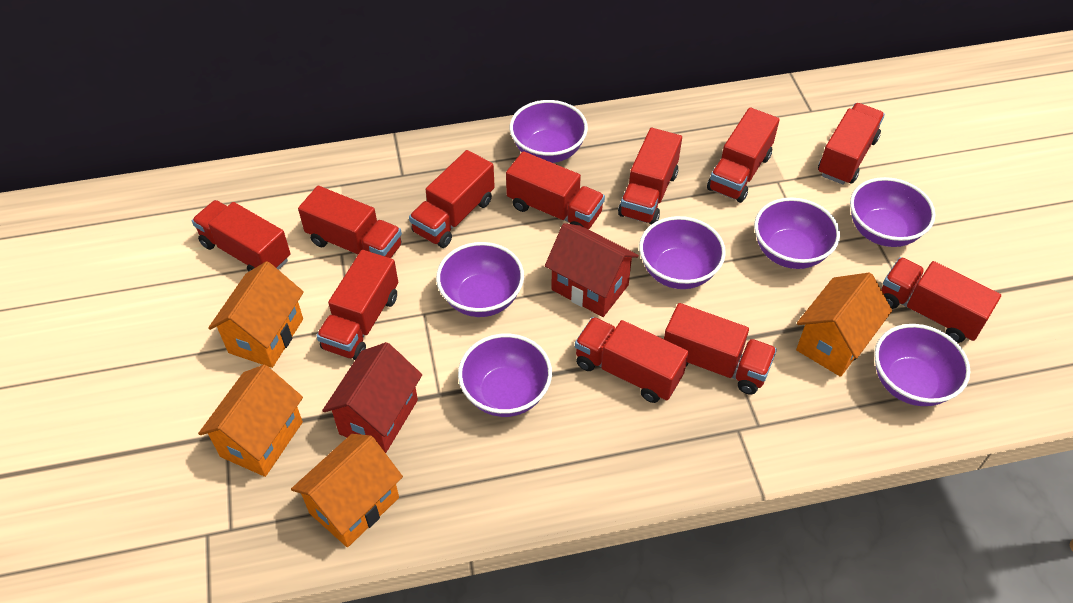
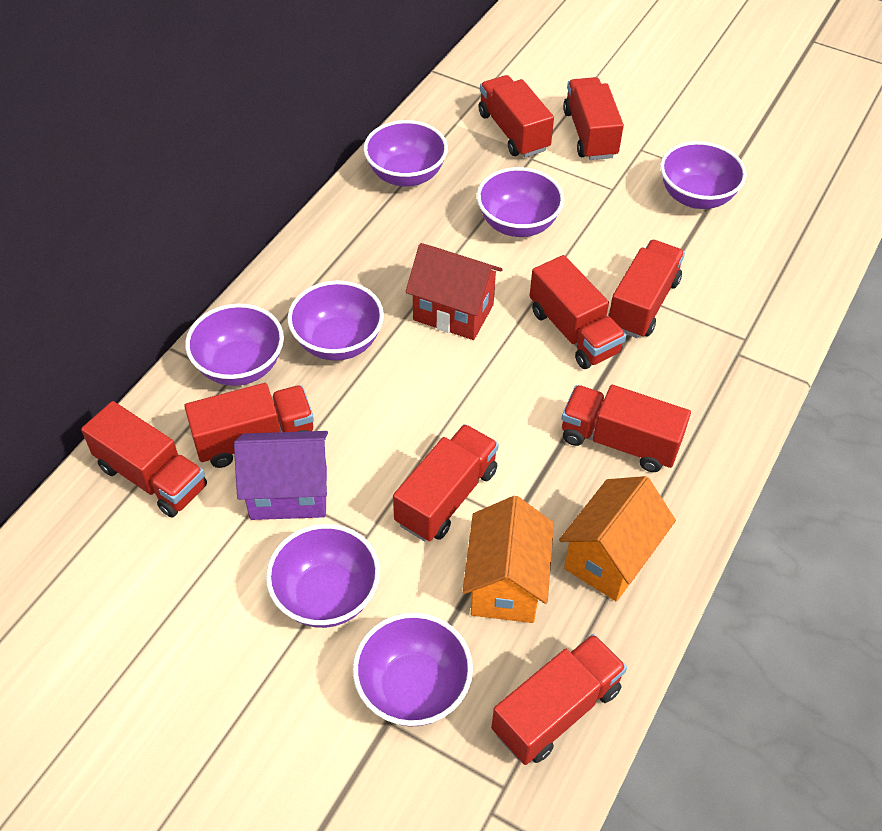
orange house: 4 -> 2
purple house: 0 -> 1
red house: 2 -> 1
red truck: 11 -> 9

